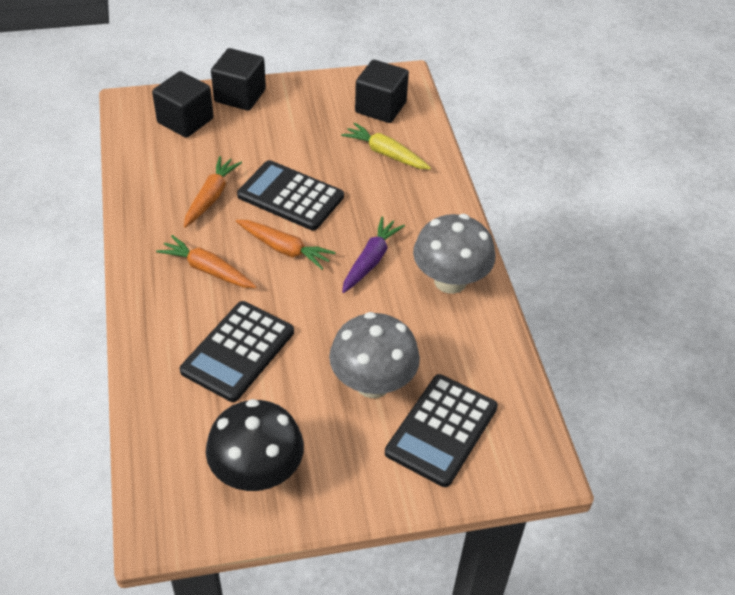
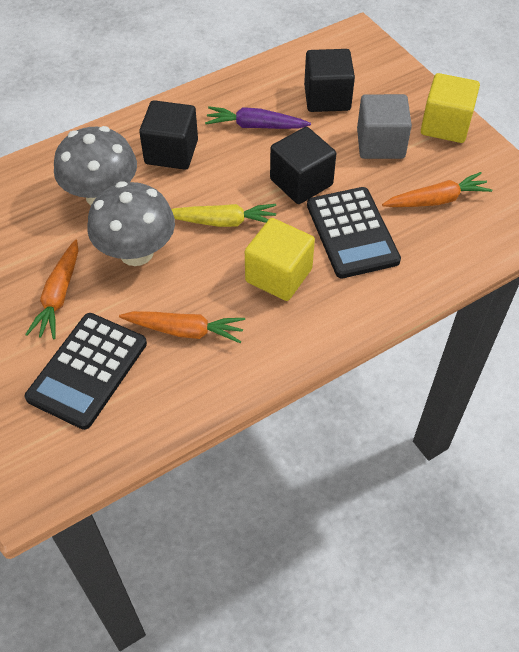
black calculator: 3 -> 2
black mushroom: 1 -> 0
grey cube: 0 -> 1
yellow cube: 0 -> 2

